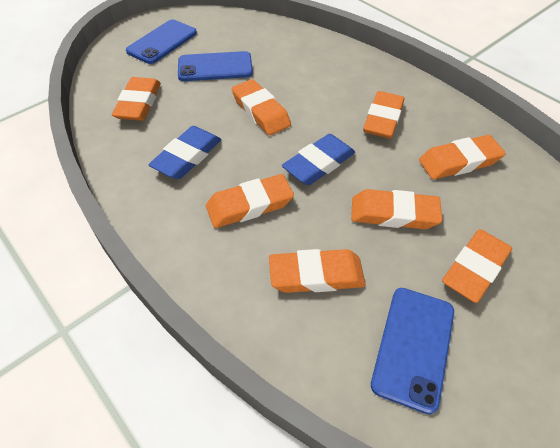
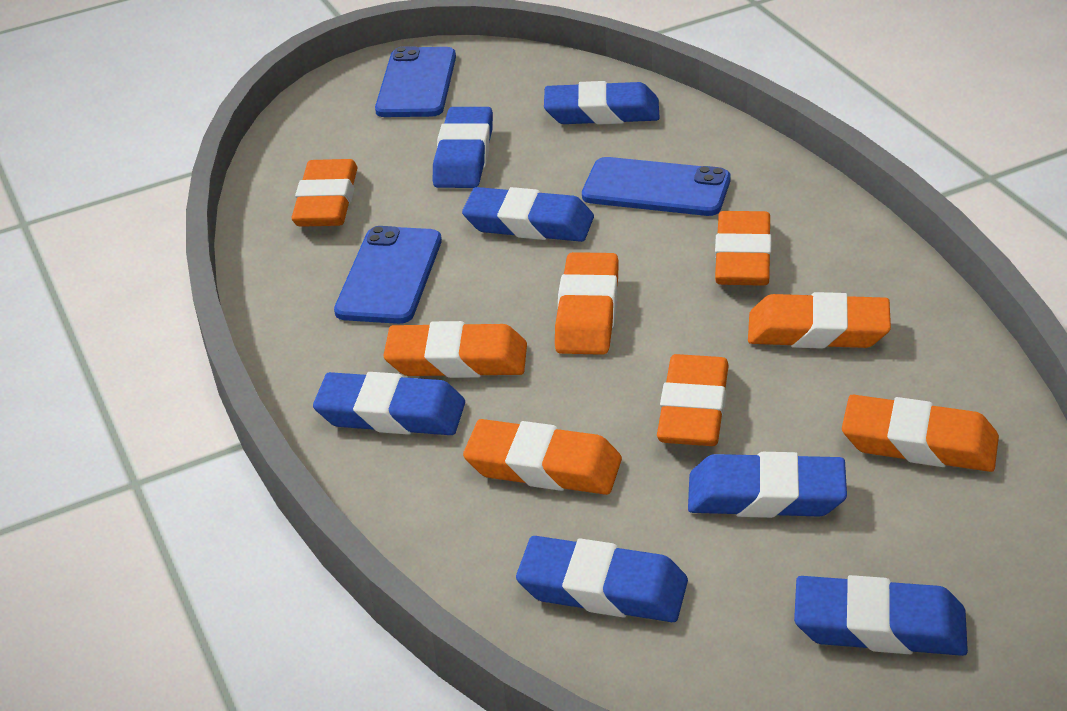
blue eraser: 2 -> 7

